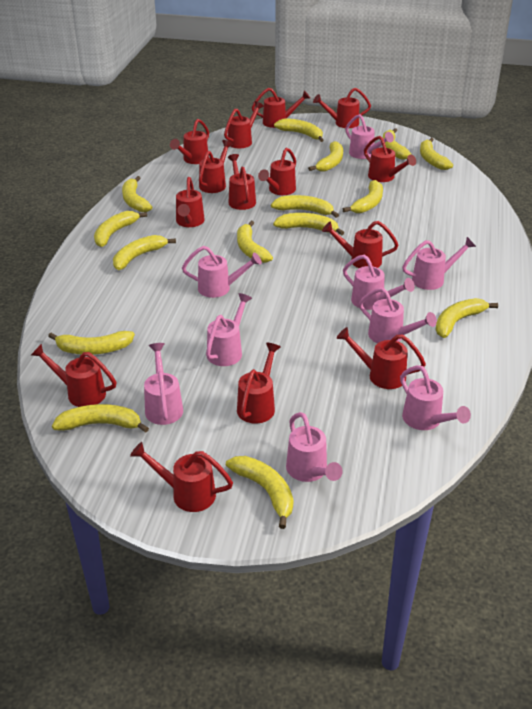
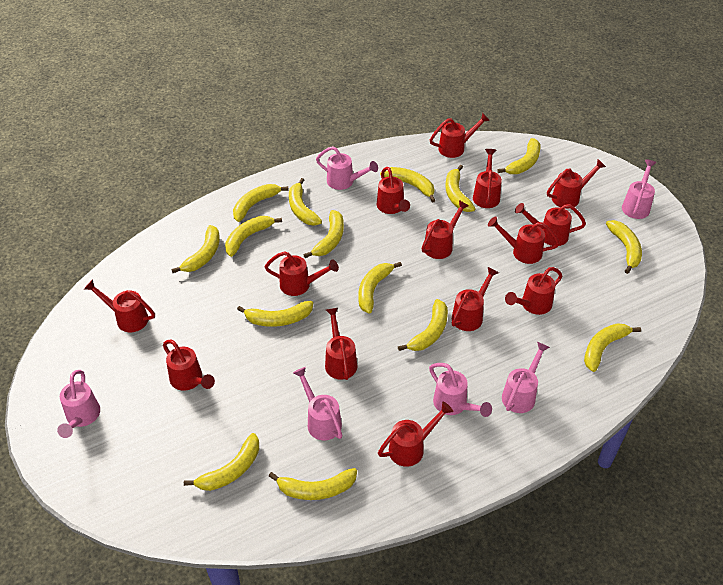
pink watering can: 9 -> 6

